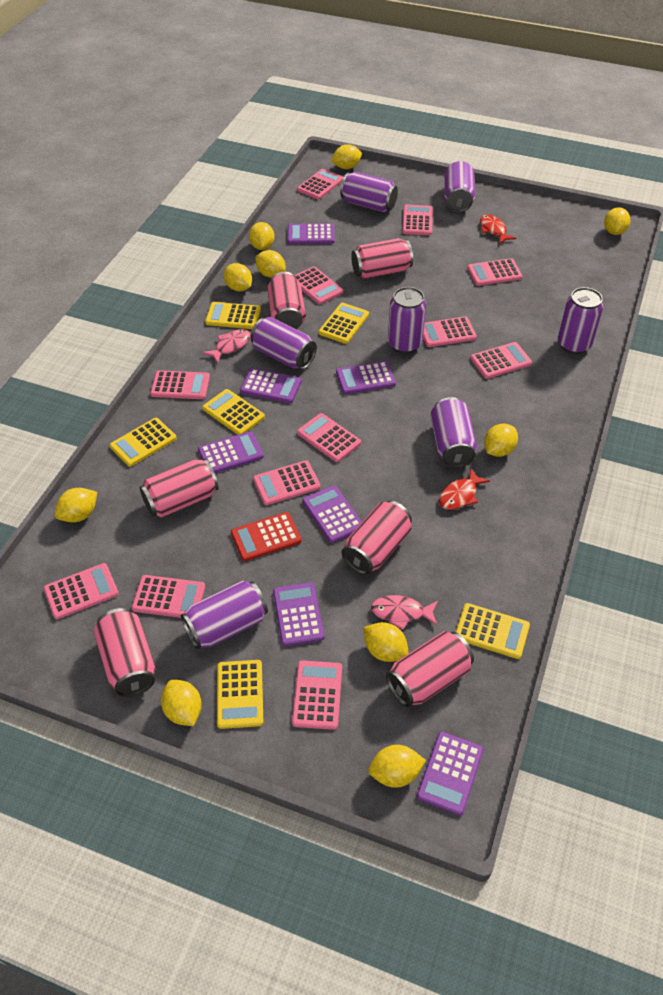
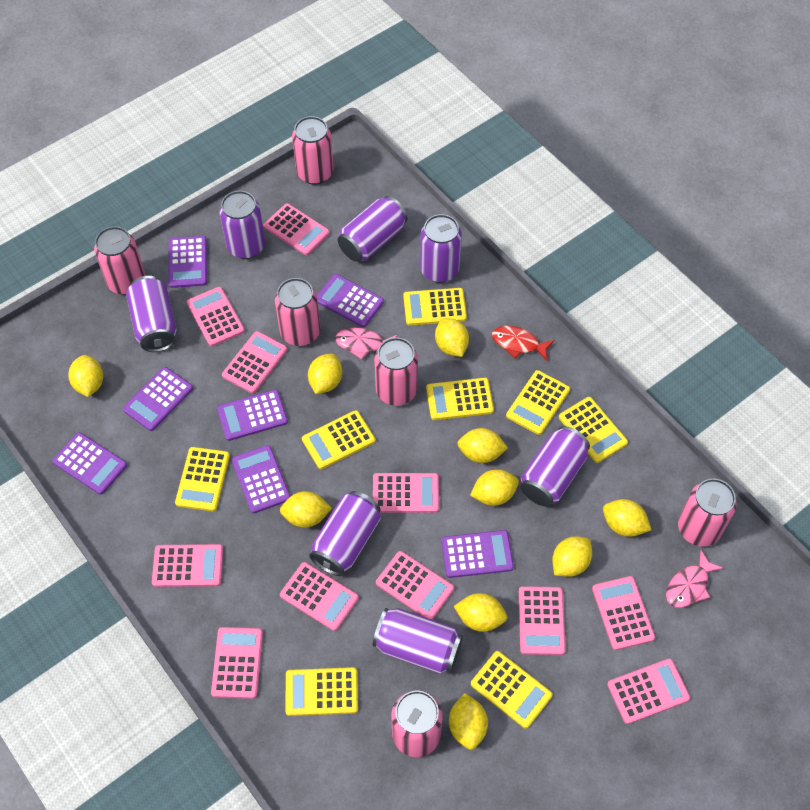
pink calculator: 12 -> 11
red calculator: 1 -> 0
red fish: 2 -> 1
yellow calculator: 6 -> 8

